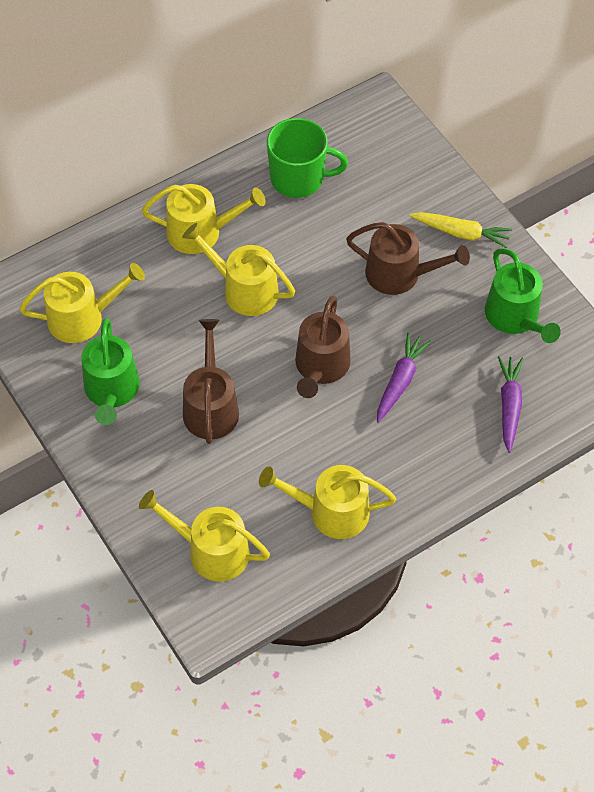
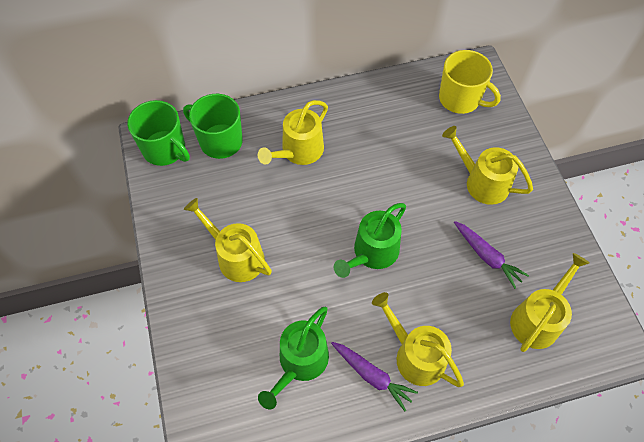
brown watering can: 3 -> 0
green mug: 1 -> 2
yellow carrot: 1 -> 0
yellow mug: 0 -> 1

